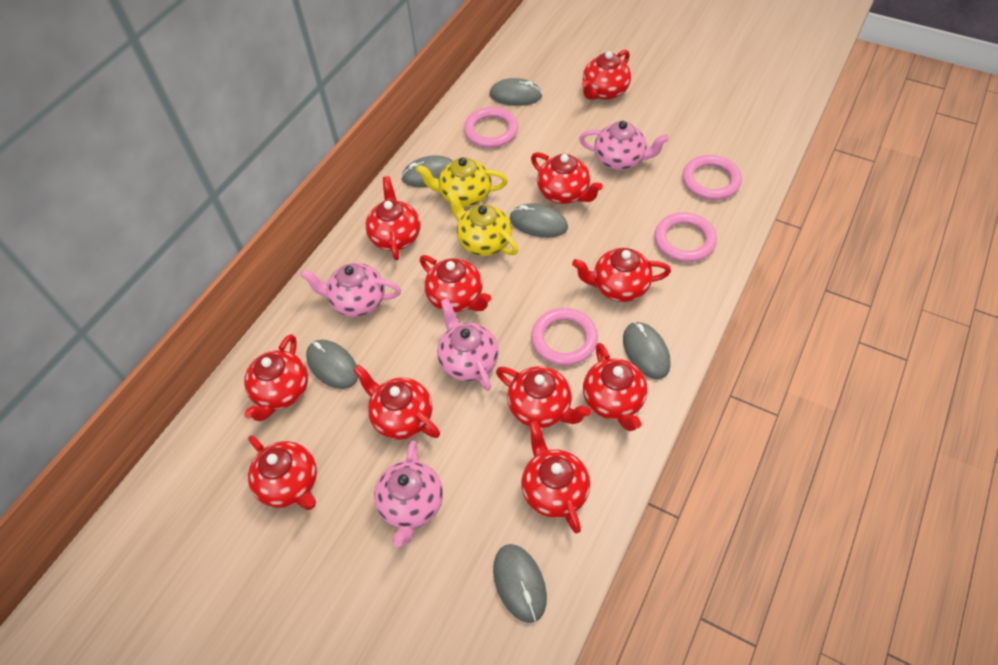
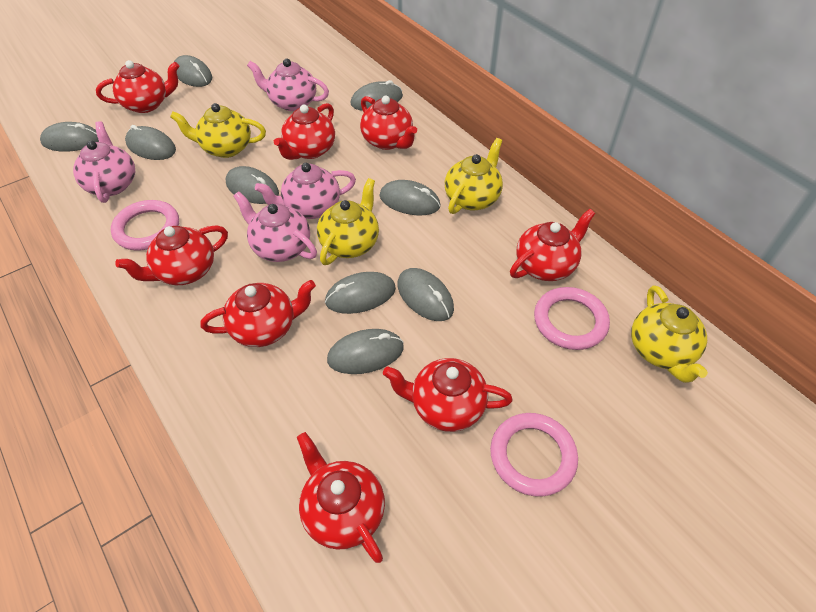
grey mouse: 6 -> 9
pink ring: 4 -> 3
red teapot: 11 -> 8
yellow teapot: 2 -> 4

